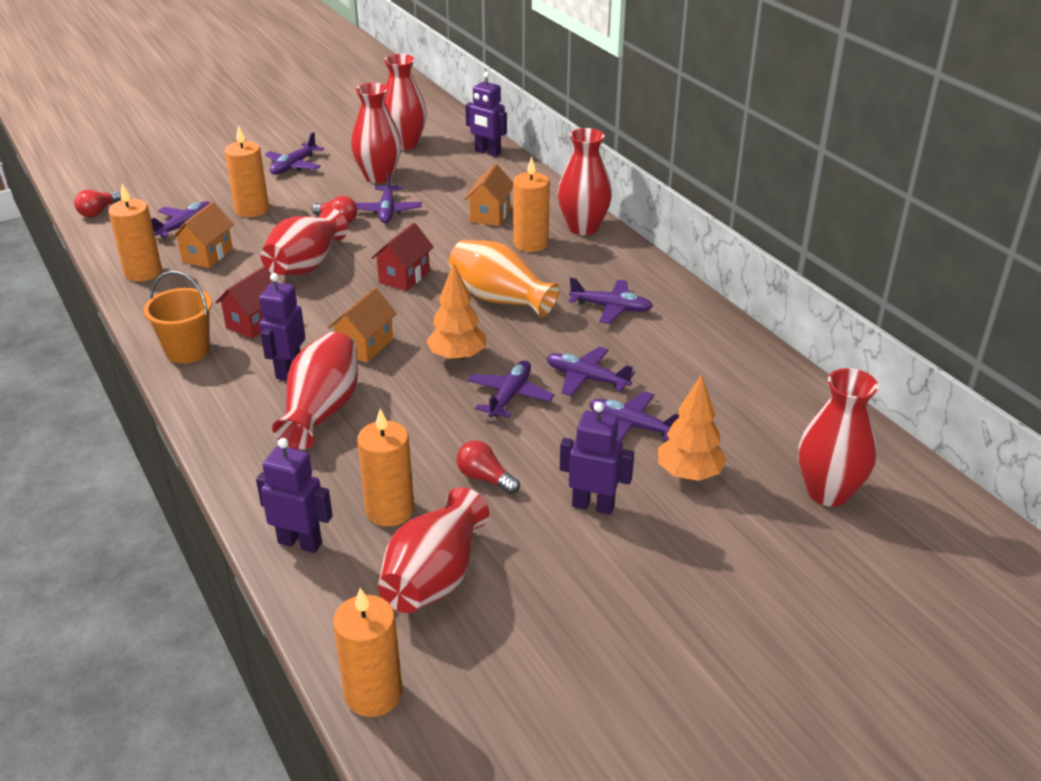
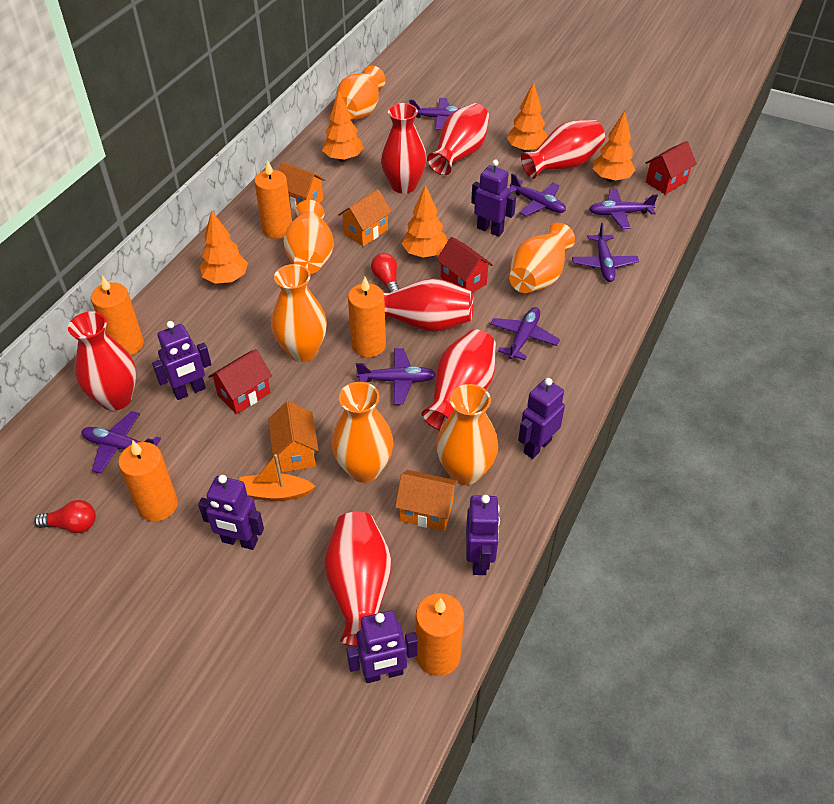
orange boat: 0 -> 1
orange bucket: 1 -> 0
orange house: 3 -> 4
orange tree: 2 -> 5
orange vase: 1 -> 6
purple robot: 4 -> 6
red house: 2 -> 3
red light bulb: 3 -> 2

